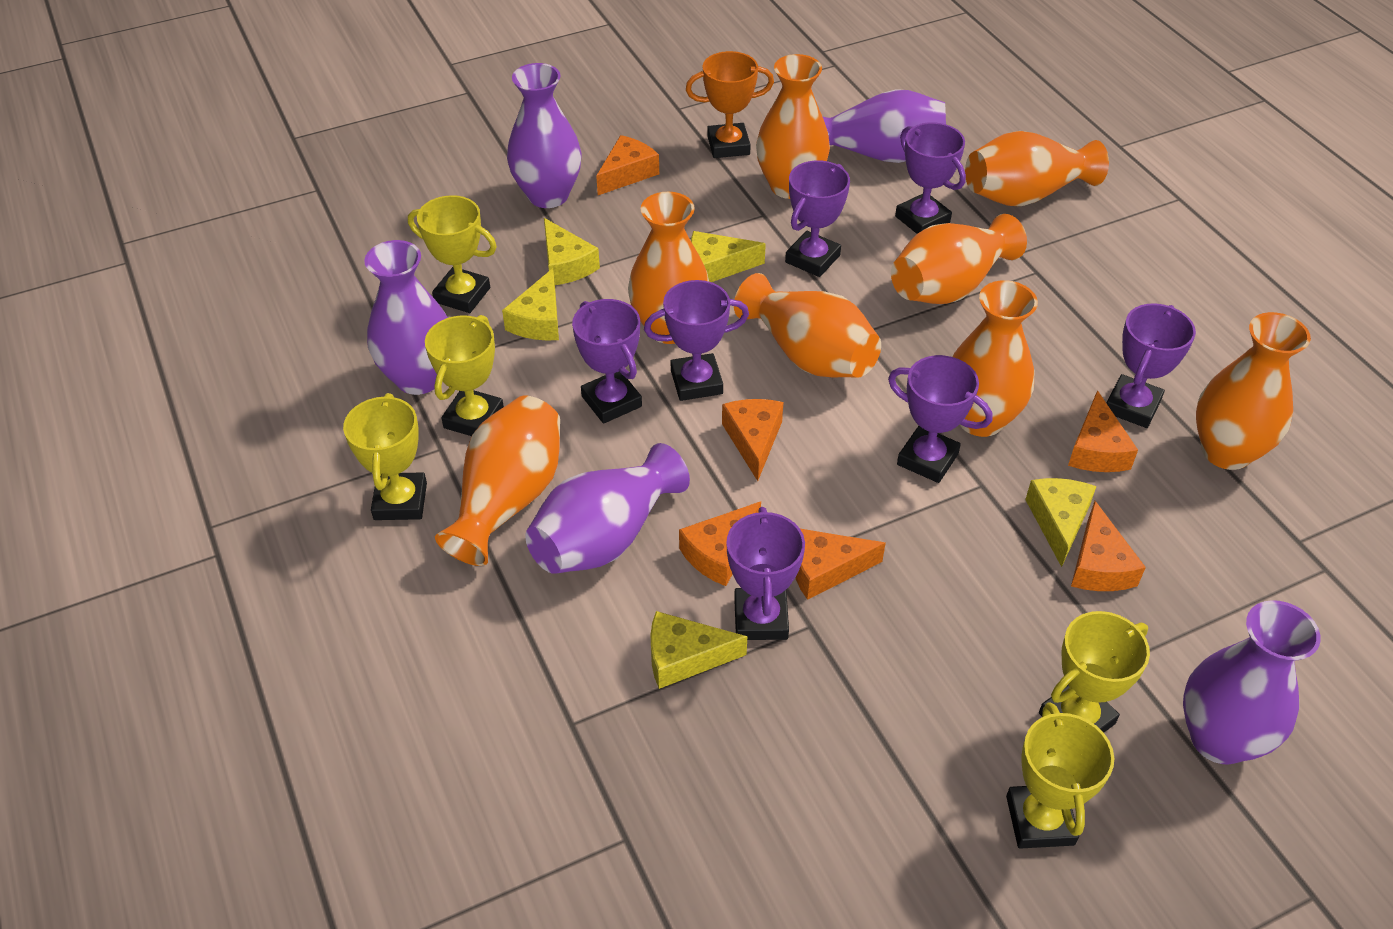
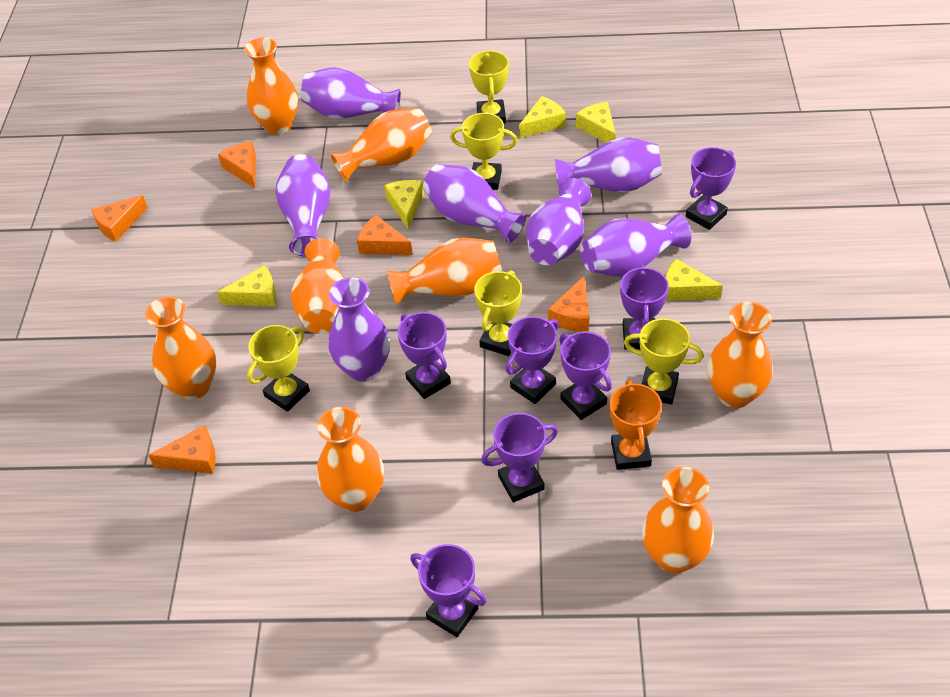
orange cheese: 6 -> 5
purple vase: 5 -> 7

